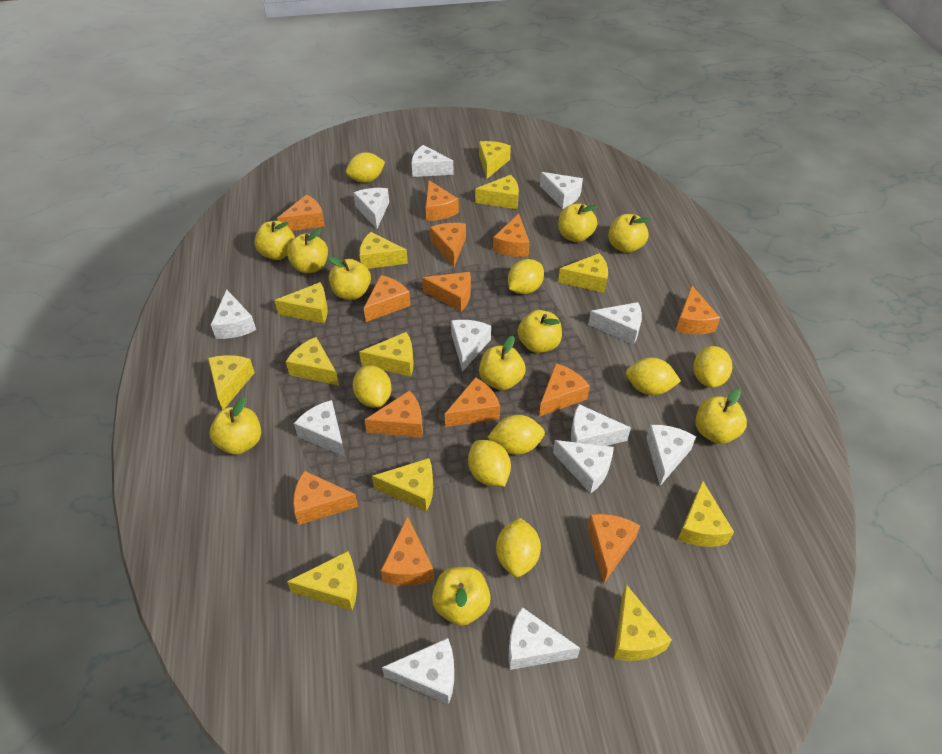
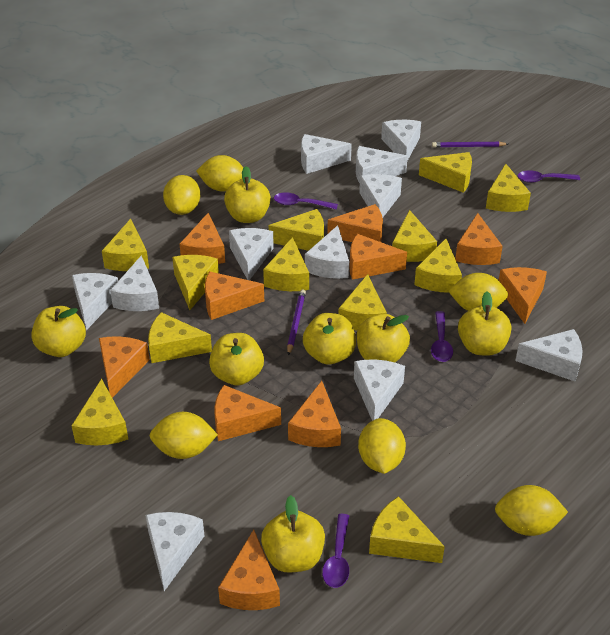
orange cheese: 13 -> 10
purple pencil: 0 -> 2
purple spoon: 0 -> 4
white cheese: 12 -> 11
yellow apple: 10 -> 7
yellow lemon: 8 -> 6

